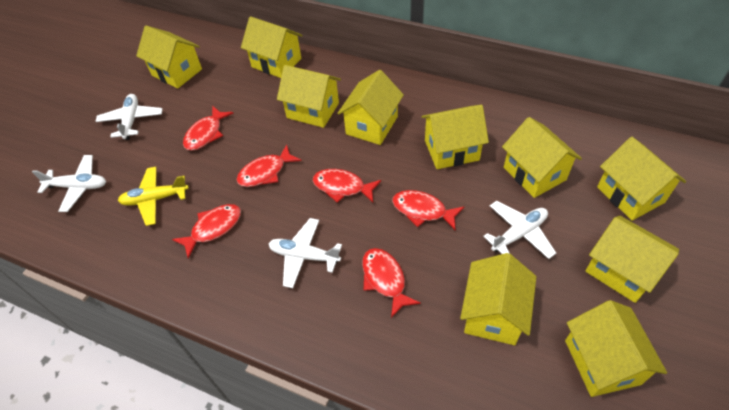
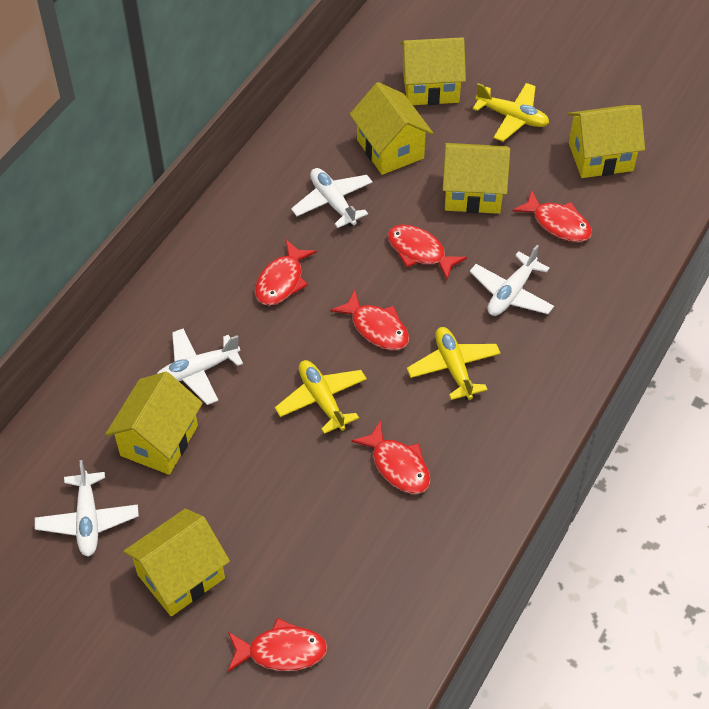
yellow house: 10 -> 6
yellow plane: 1 -> 3

